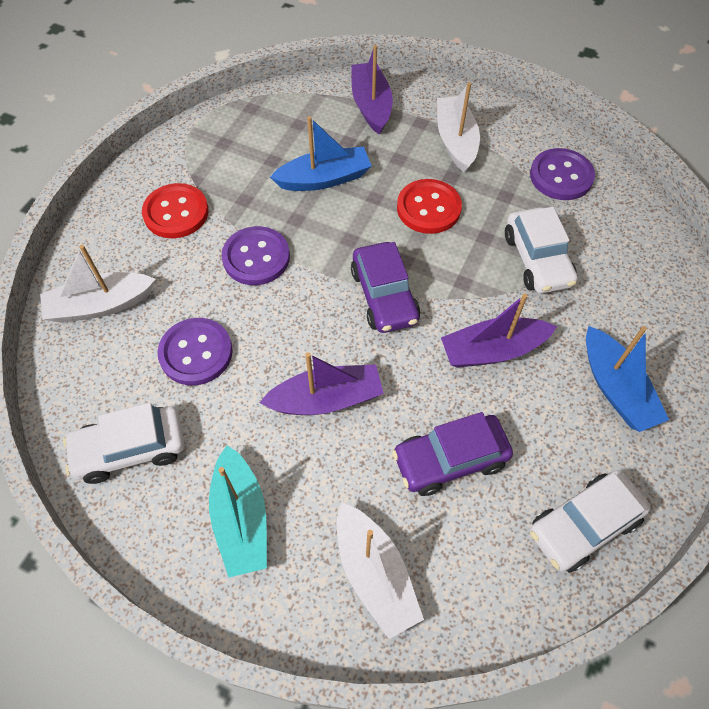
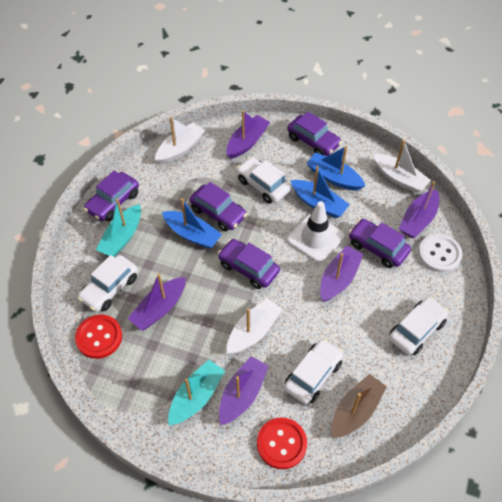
blue boat: 2 -> 3
brown boat: 0 -> 1
purple boat: 3 -> 5
purple button: 3 -> 0
purple car: 2 -> 5
turquoise boat: 1 -> 2
white button: 0 -> 1
white car: 3 -> 4
white traffic cone: 0 -> 1

